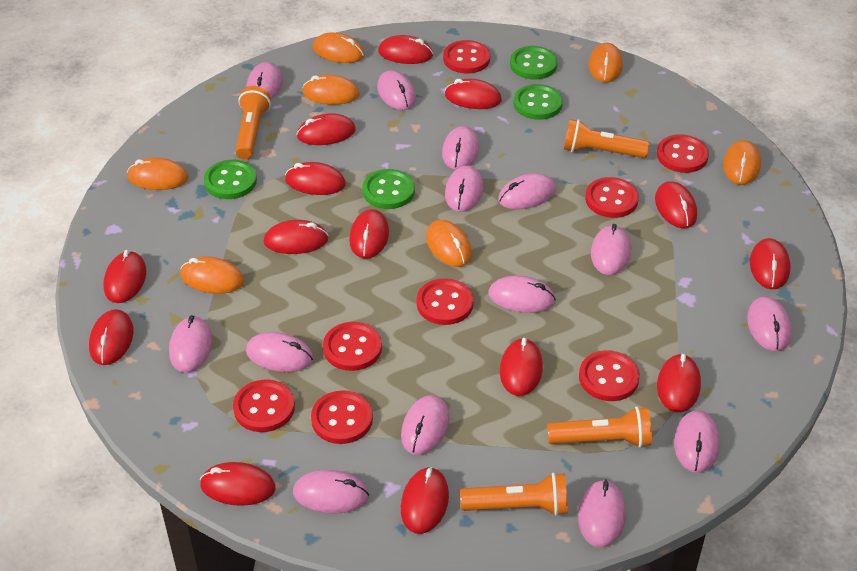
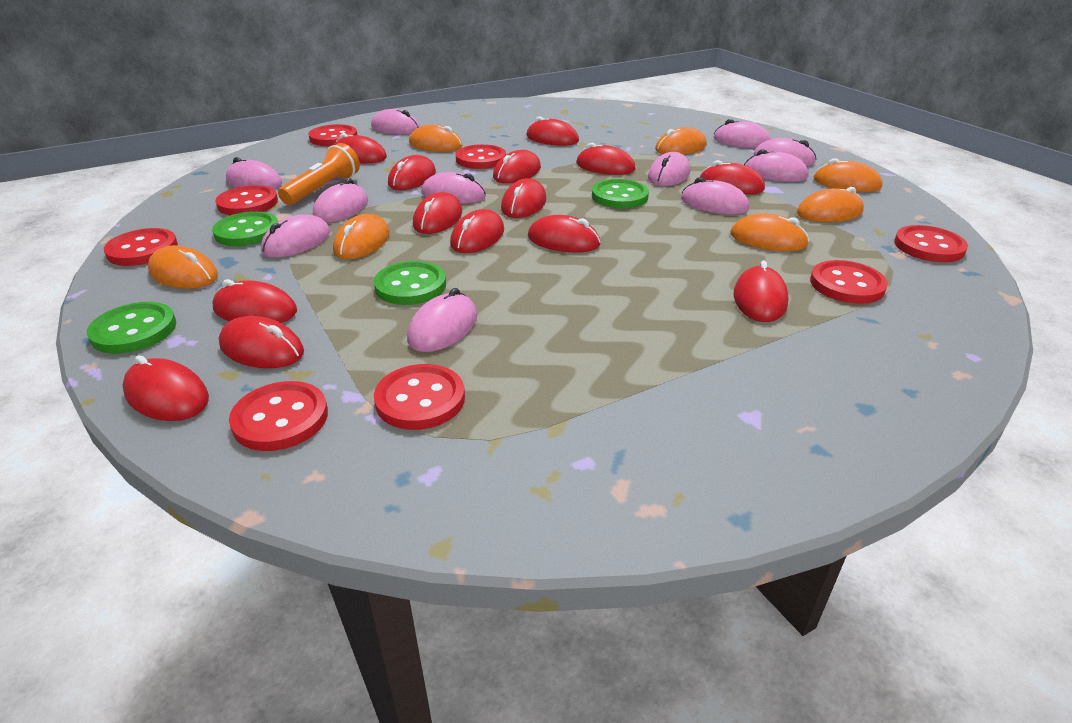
orange flashlight: 4 -> 1
pink mouse: 14 -> 11

